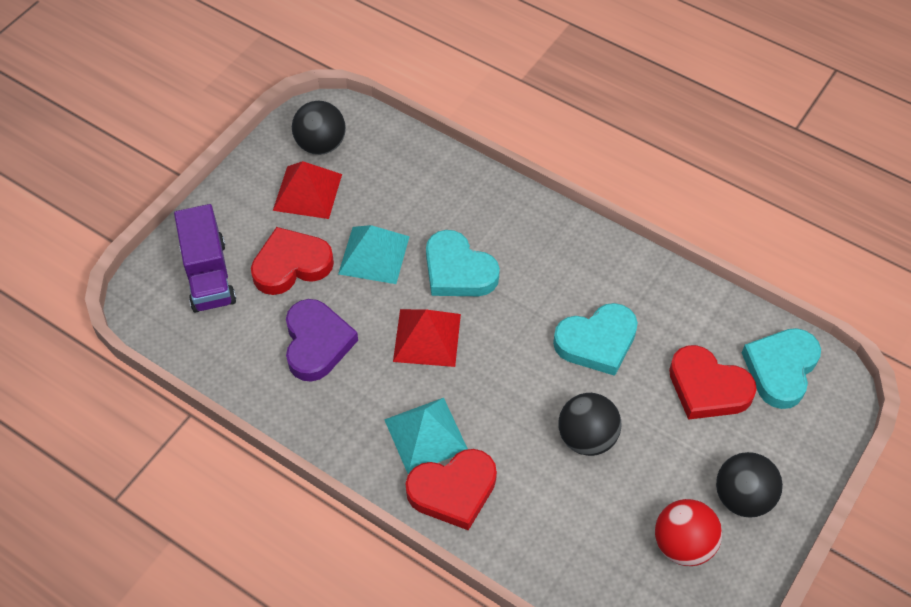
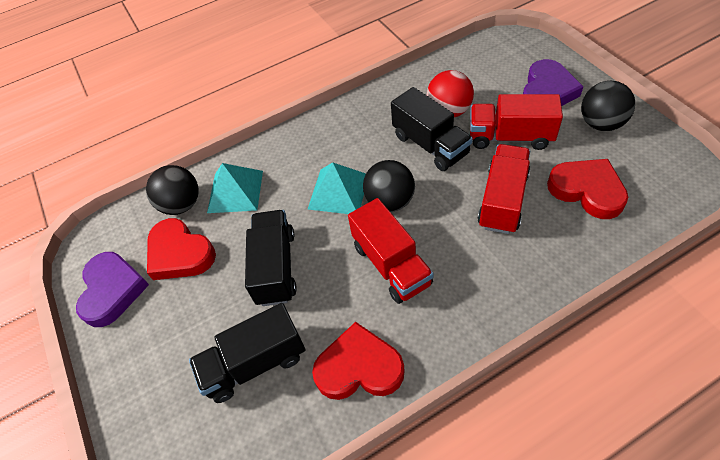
black truck: 0 -> 3
purple heart: 1 -> 2
purple truck: 1 -> 0
red pyramid: 2 -> 0
red truck: 0 -> 3
turquoise heart: 3 -> 0

